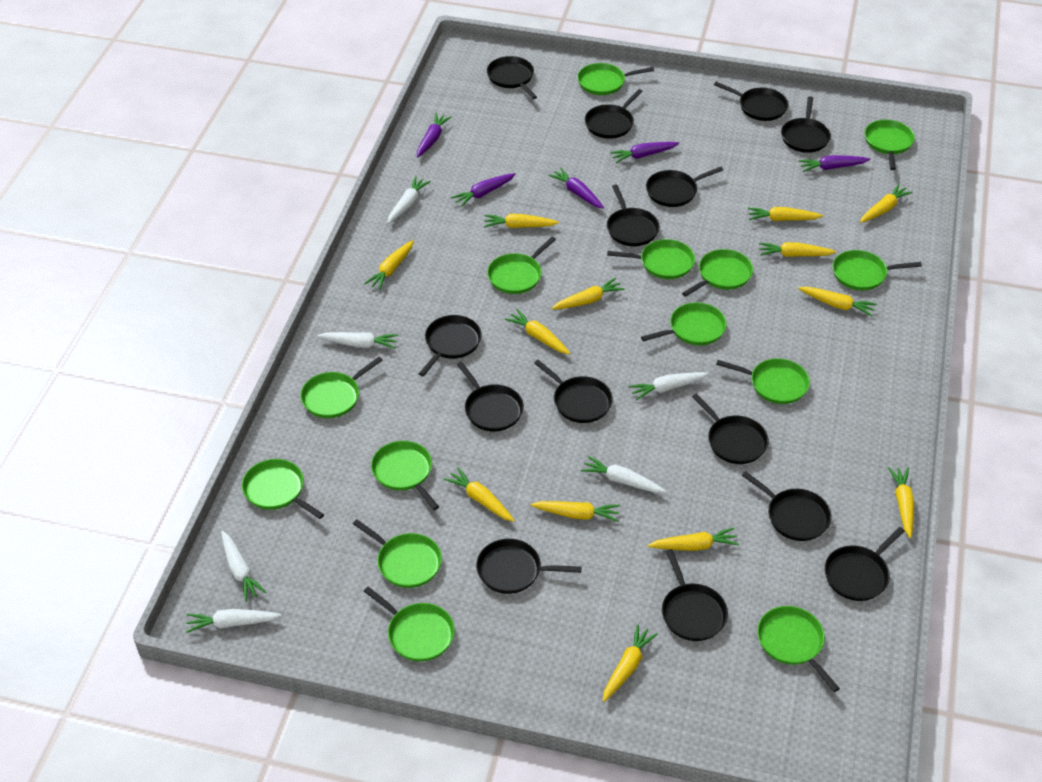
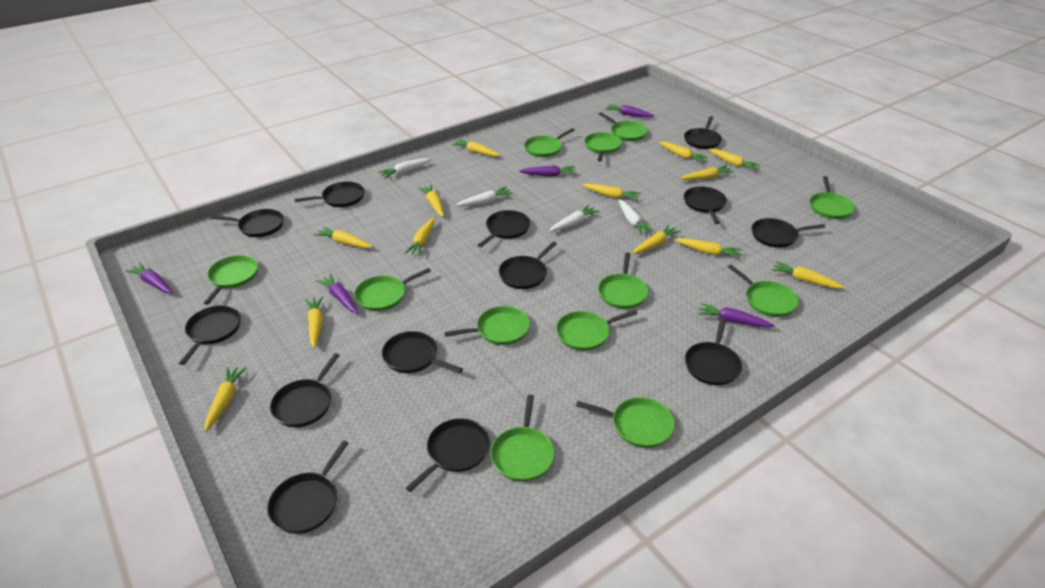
black pan: 14 -> 13
green pan: 14 -> 12
white carrot: 6 -> 4

